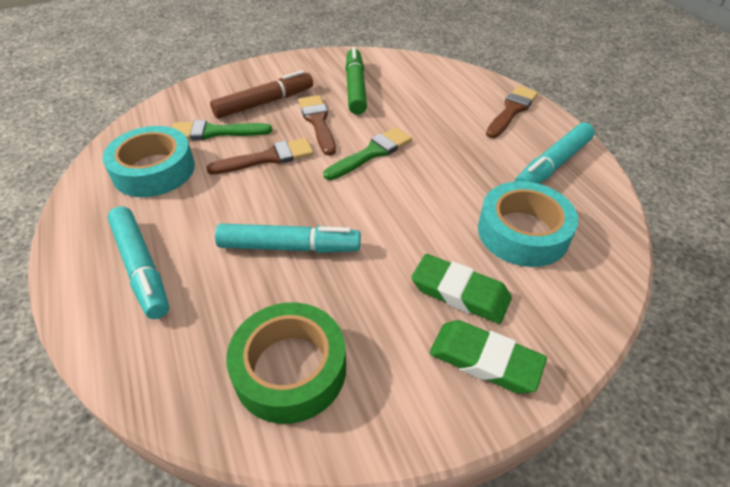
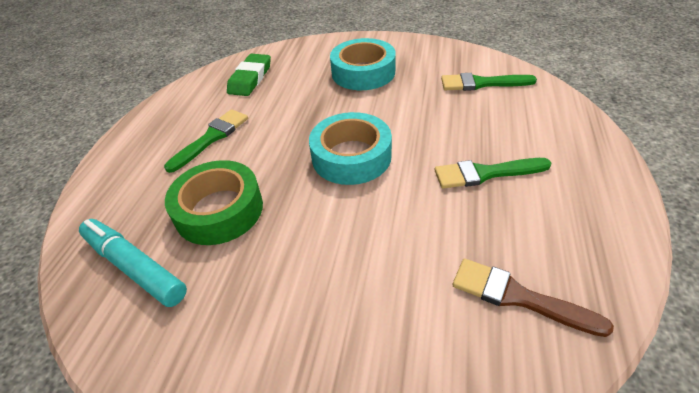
brown brush: 3 -> 1
brown marker: 1 -> 0
green brush: 2 -> 3
green eraser: 2 -> 1
green marker: 1 -> 0
turquoise marker: 3 -> 1

